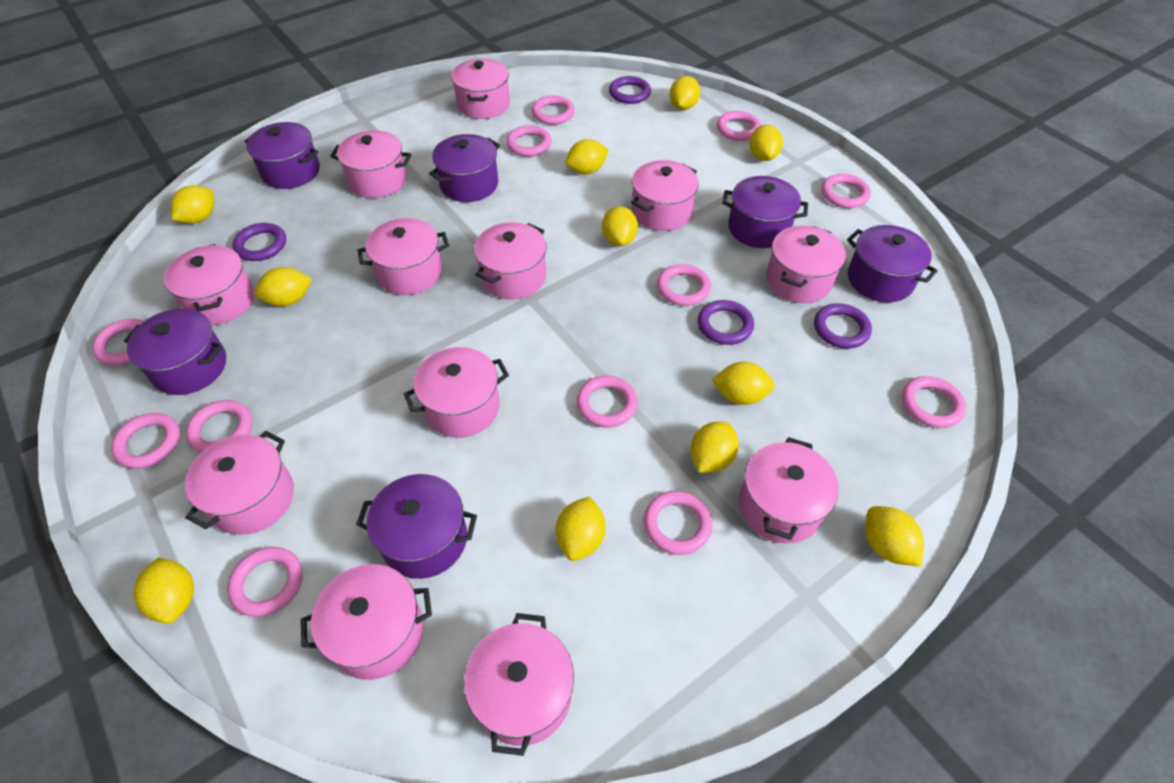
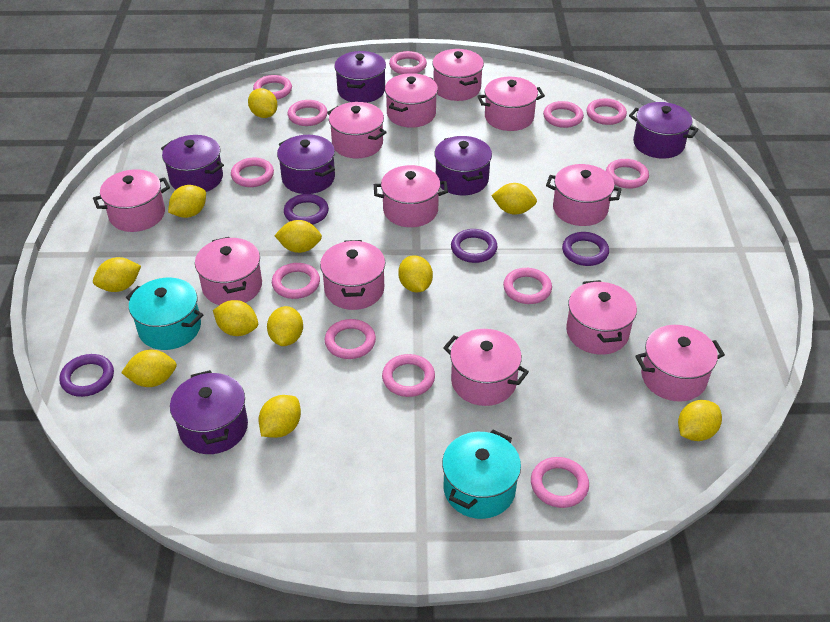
turquoise pot: 0 -> 2

